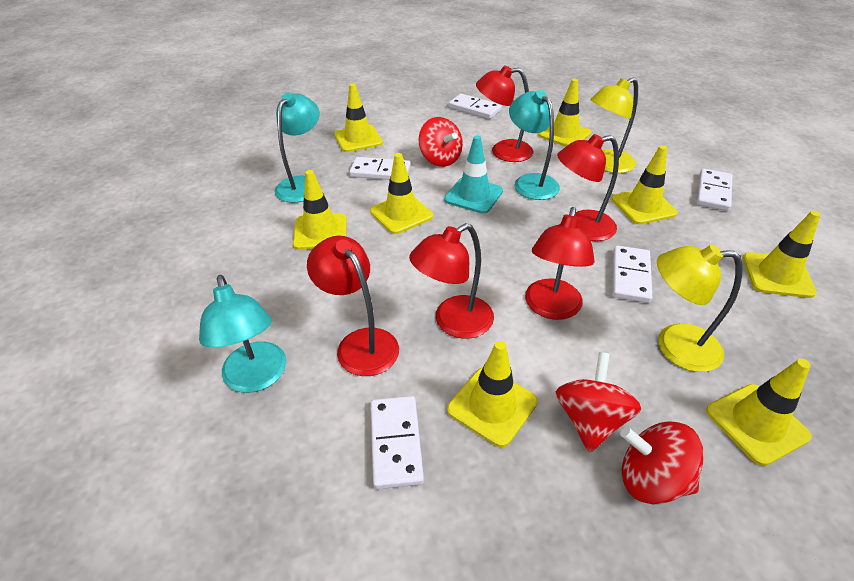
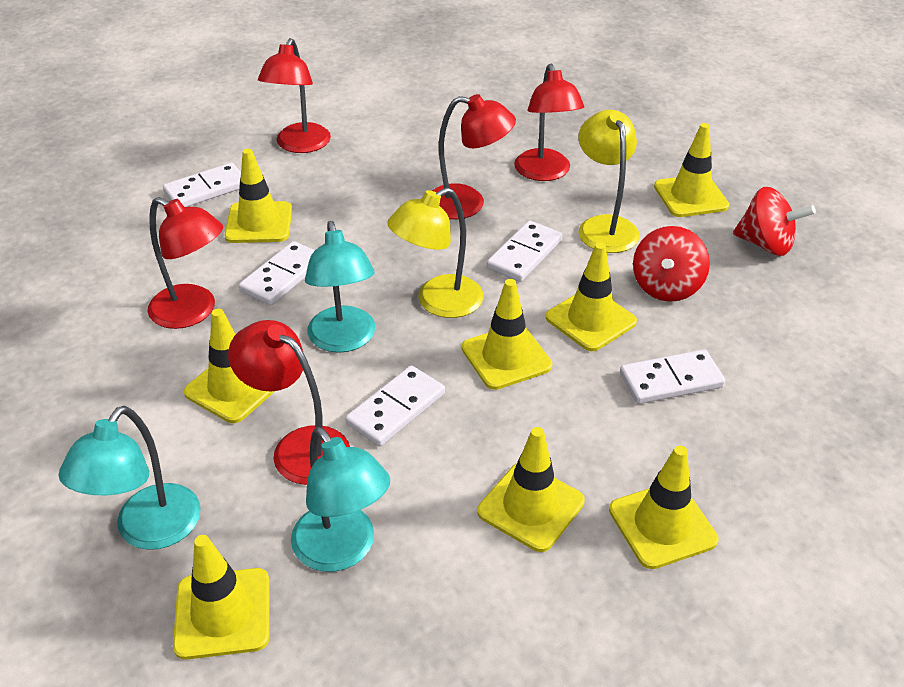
red spinning top: 3 -> 2
turquoise traffic cone: 1 -> 0

